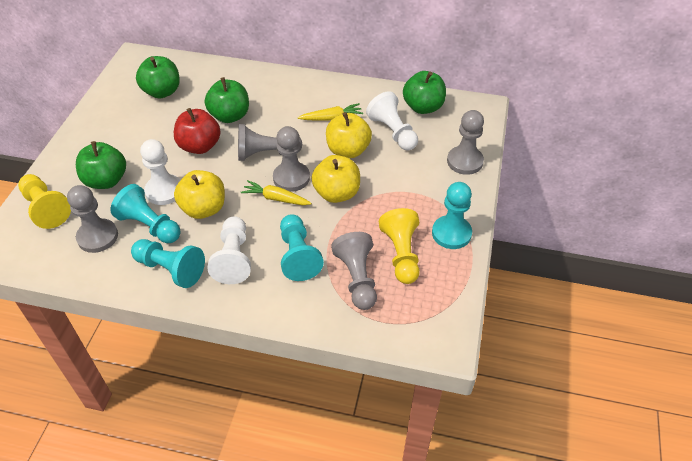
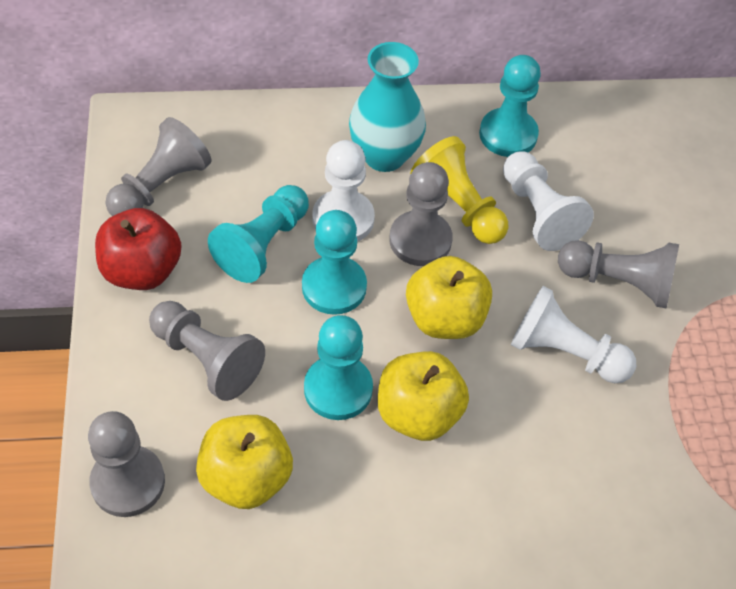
green apple: 4 -> 0
turquoise vase: 0 -> 1
yellow carrot: 2 -> 0
yellow pawn: 2 -> 1

